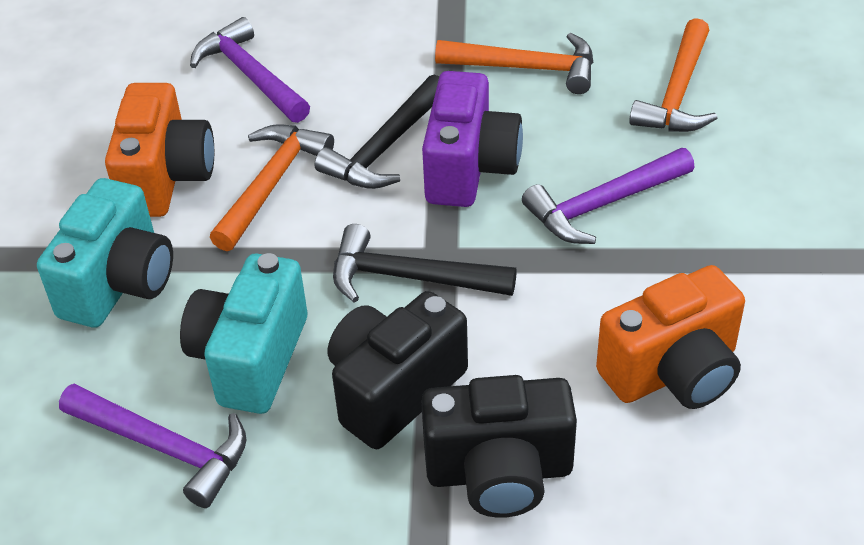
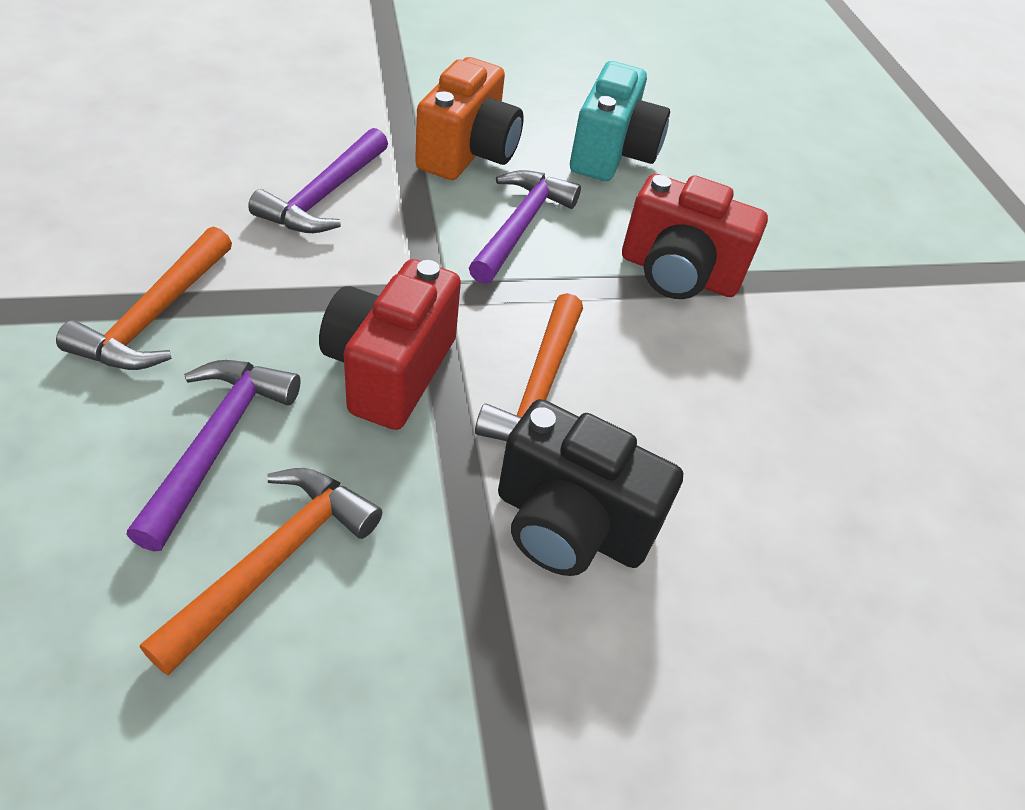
black camera: 2 -> 1
black hammer: 2 -> 0
orange camera: 2 -> 1
purple camera: 1 -> 0
red camera: 0 -> 2
turquoise camera: 2 -> 1

